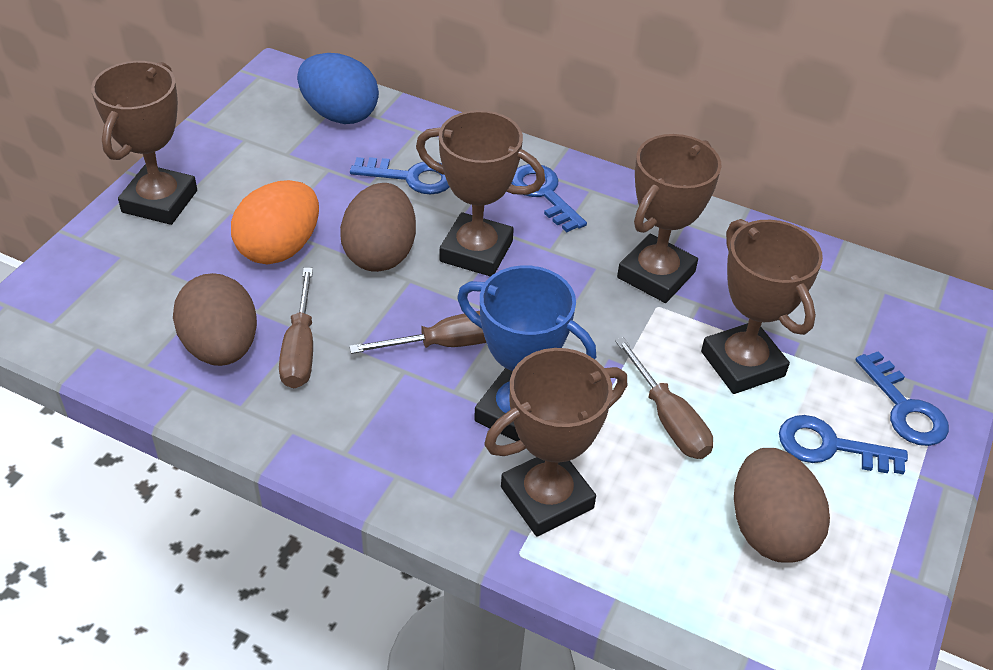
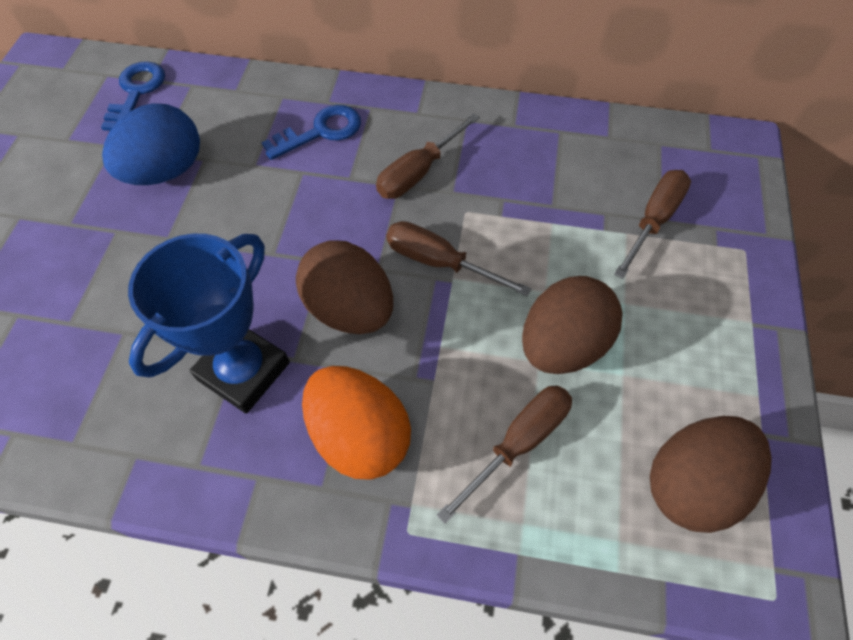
blue key: 4 -> 2
brown screwdriver: 3 -> 4
brown trophy: 5 -> 0

